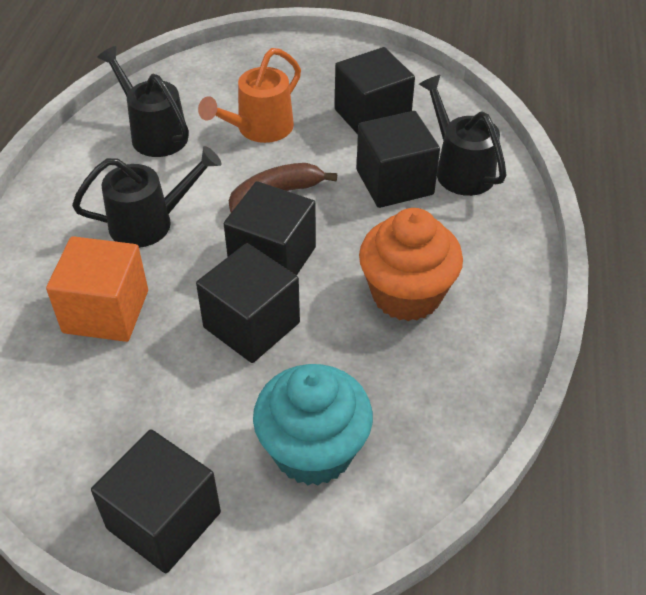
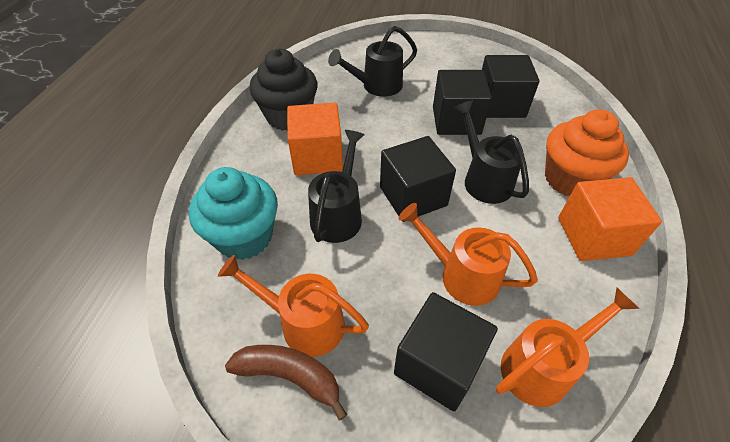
black cube: 5 -> 4
black cupcake: 0 -> 1
orange cube: 1 -> 2
orange watering can: 1 -> 3

